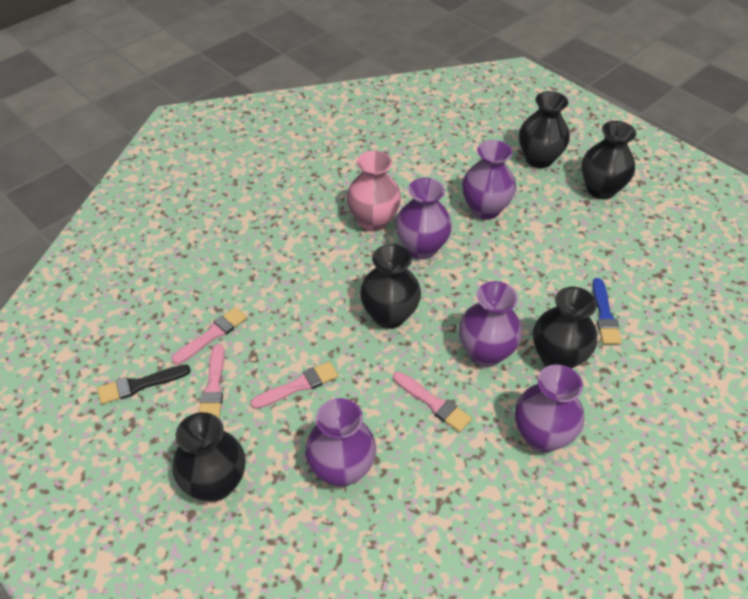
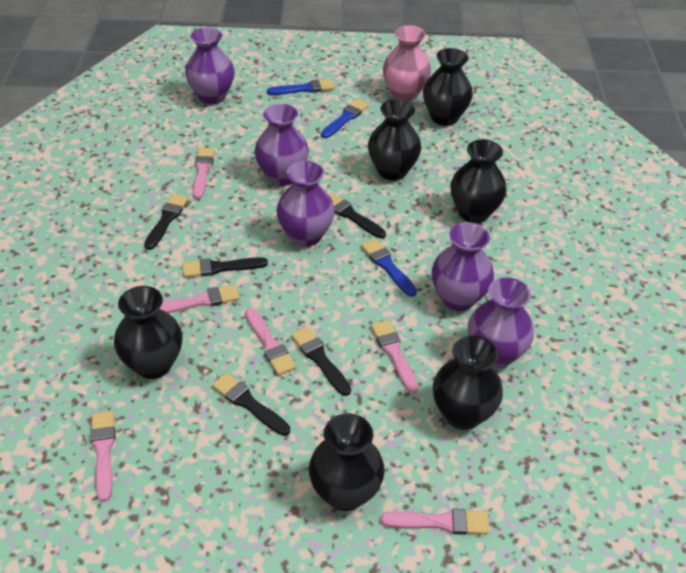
black brush: 1 -> 5
black vase: 5 -> 6
blue brush: 1 -> 3
pink brush: 4 -> 6

